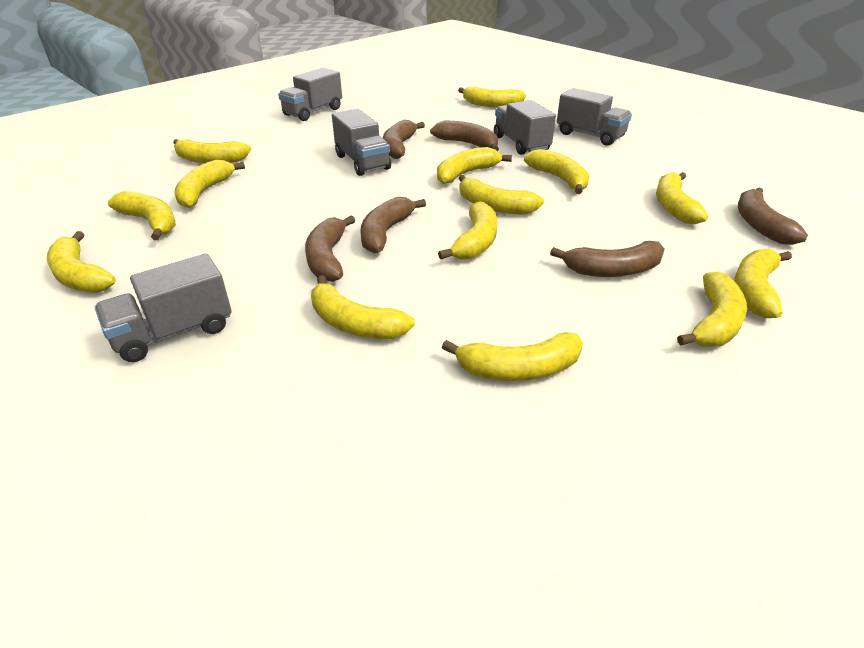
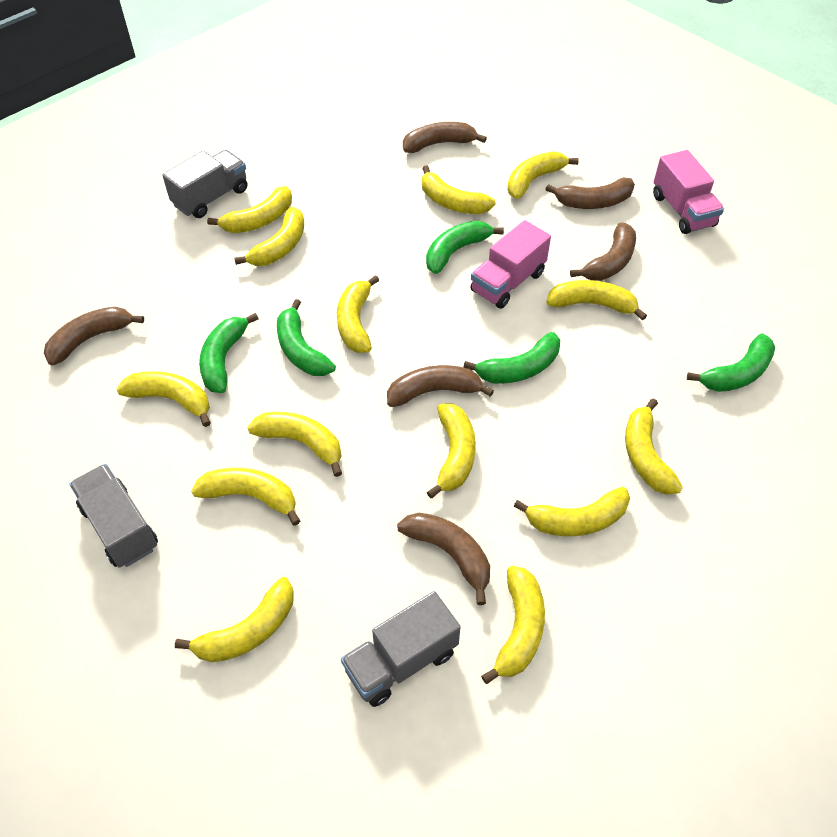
green banana: 0 -> 5
grey truck: 5 -> 3
pink truck: 0 -> 2

